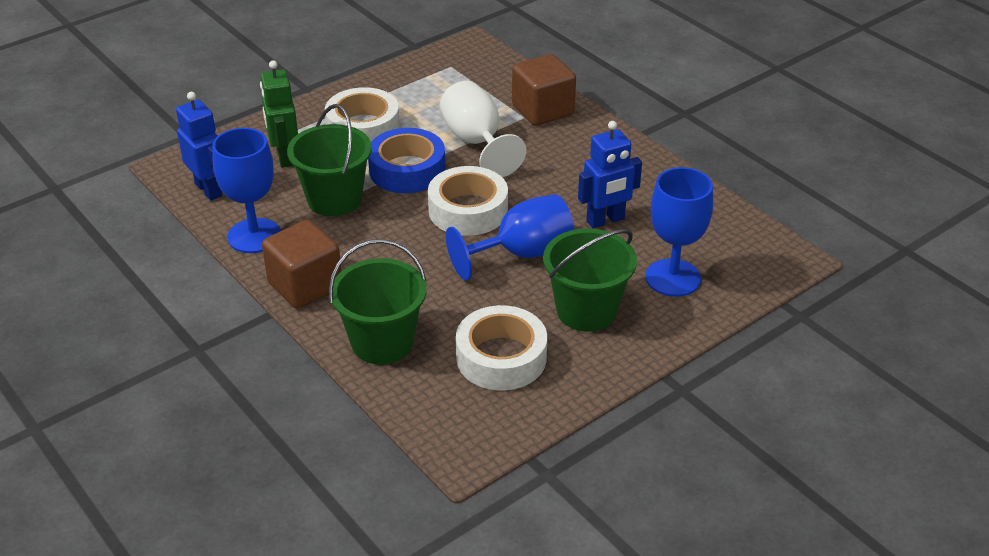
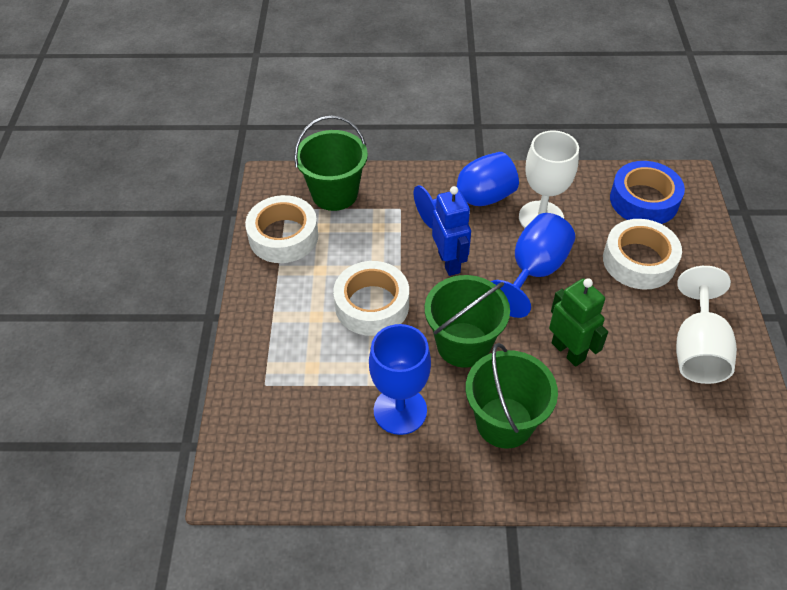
blue robot: 2 -> 1
brown cube: 2 -> 0
white goblet: 1 -> 2

